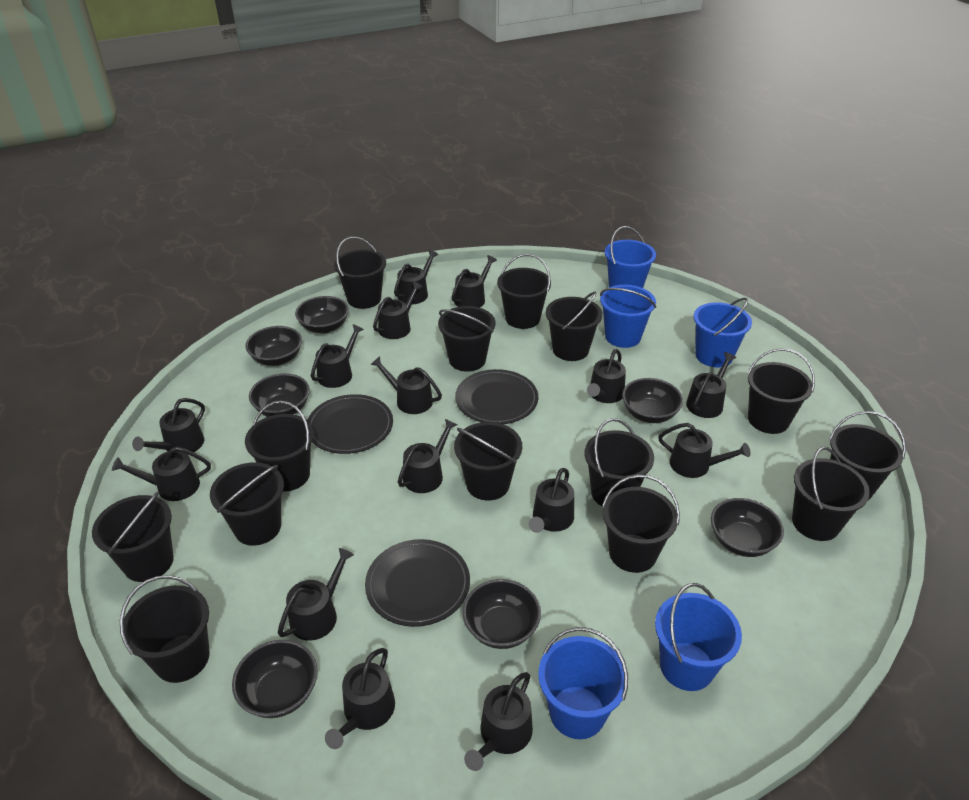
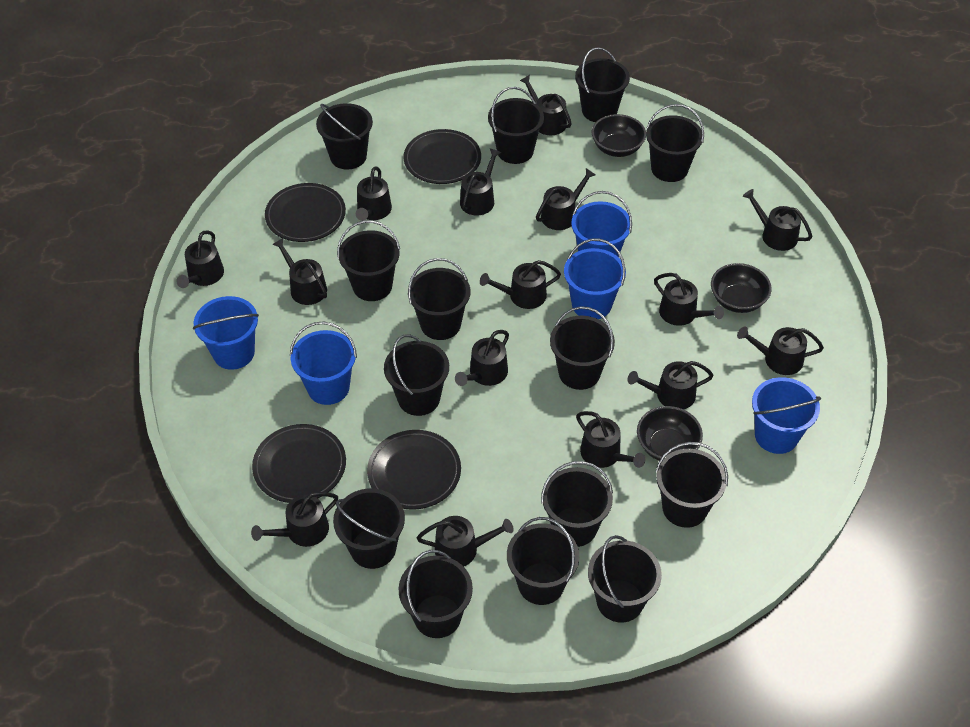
black bowl: 7 -> 3
black plate: 3 -> 4

